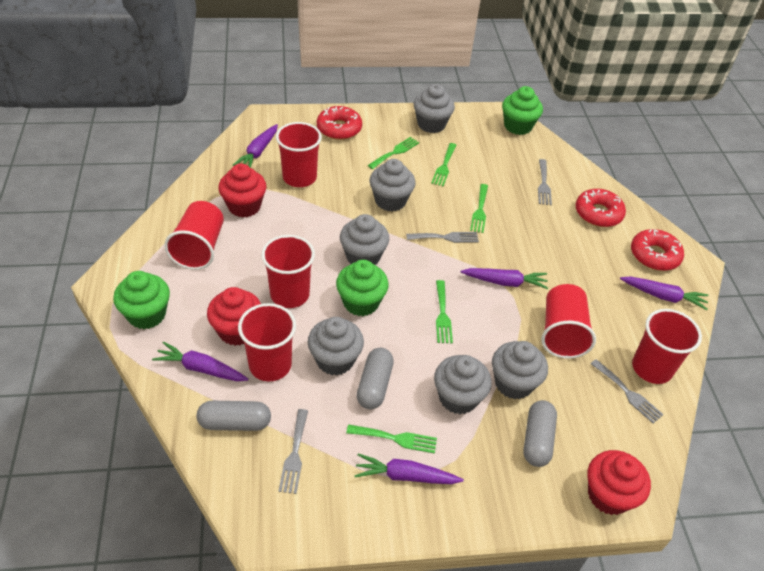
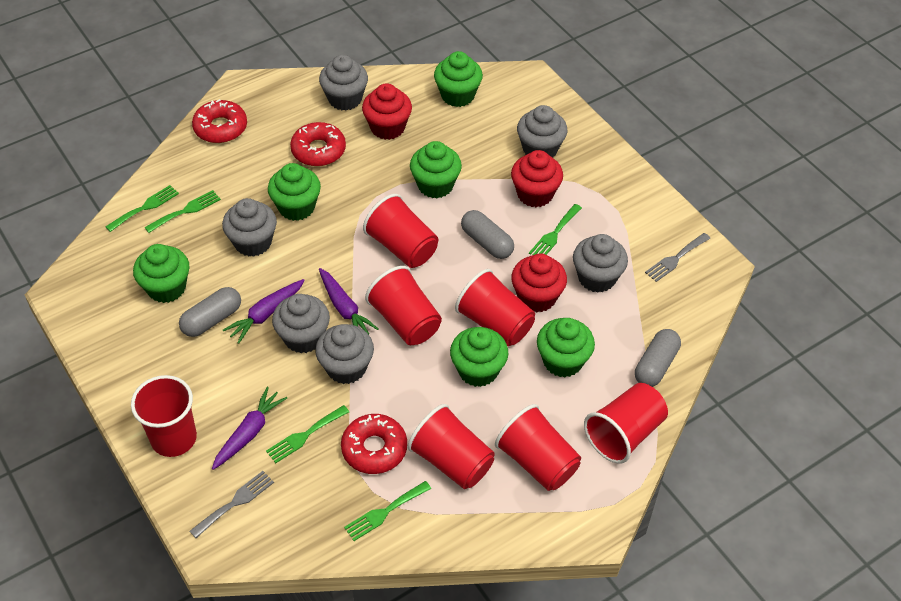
green cupcake: 3 -> 6
grey fork: 4 -> 2
purple carrot: 5 -> 3
red cup: 6 -> 7

